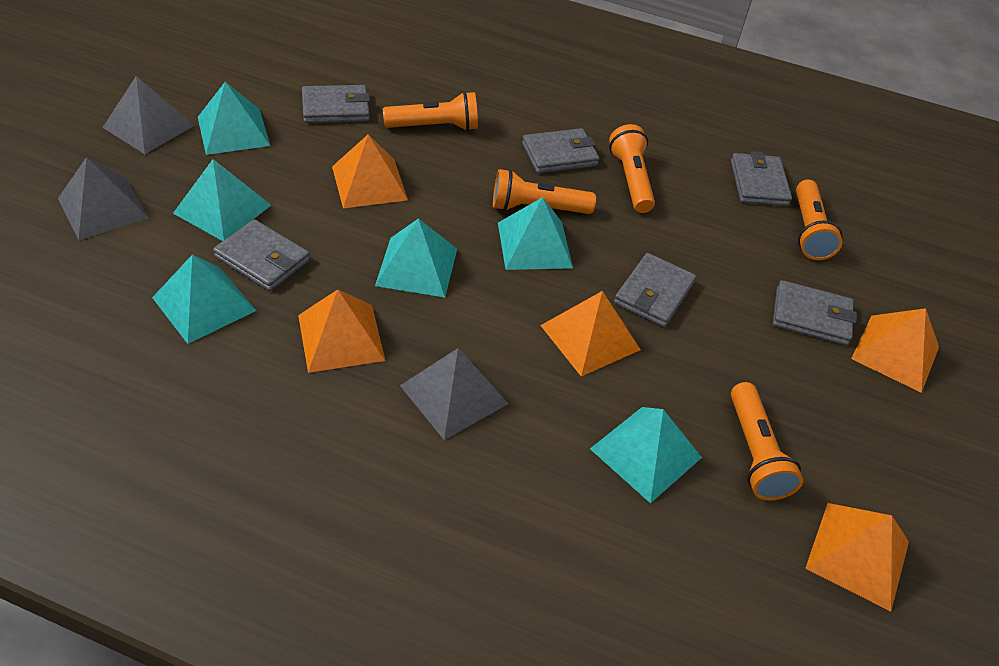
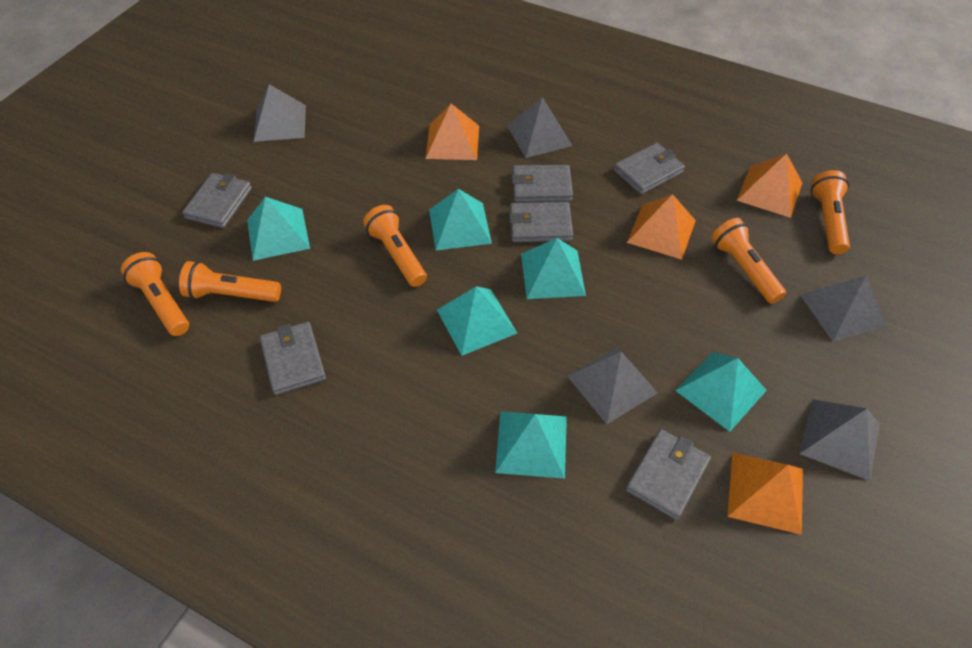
grey pyramid: 3 -> 5
orange pyramid: 5 -> 4

